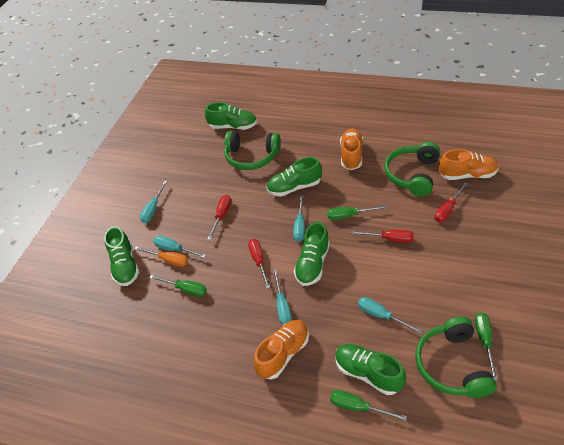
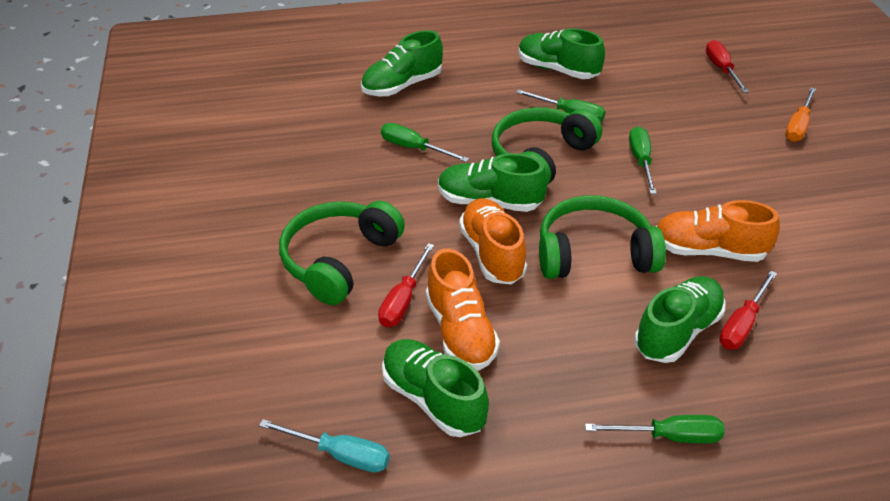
red screwdriver: 4 -> 3
turquoise screwdriver: 5 -> 1

